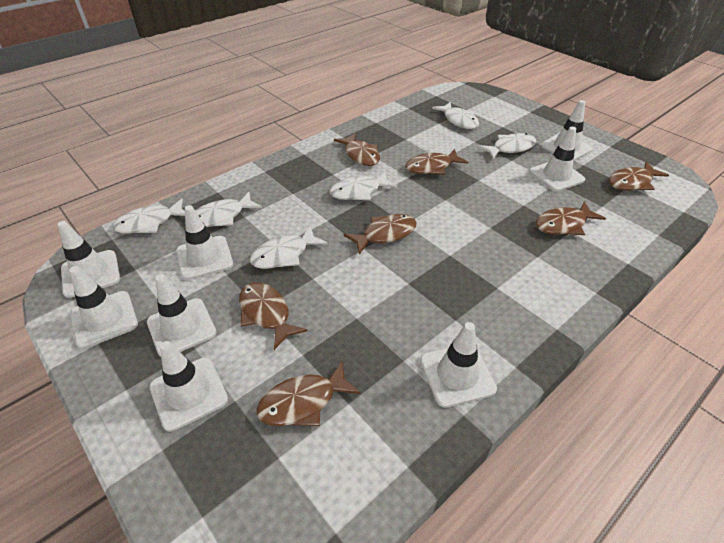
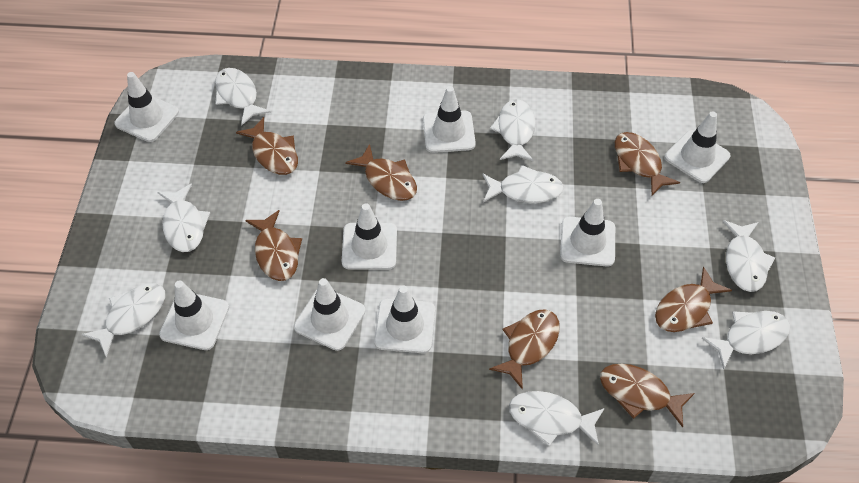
white fish: 6 -> 8

